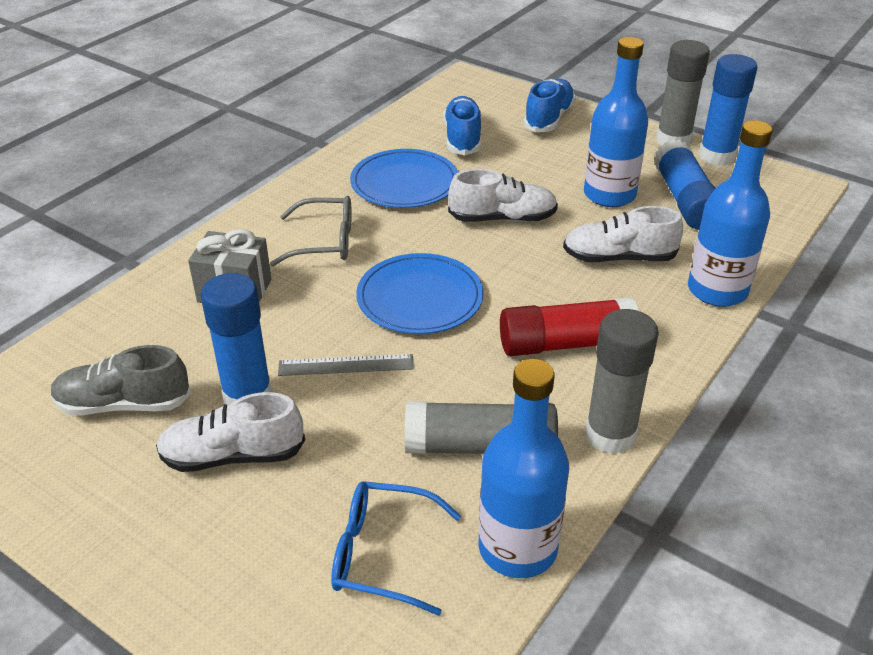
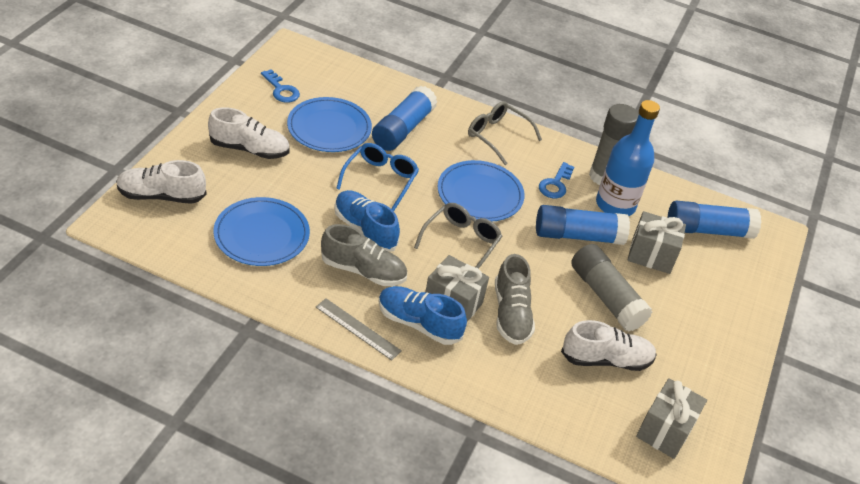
blue bottle: 3 -> 1
blue key: 0 -> 2
blue plate: 2 -> 3
grey gift: 1 -> 3
grey glasses: 1 -> 2
grey glue stick: 3 -> 2
grey shoe: 1 -> 2
red glue stick: 1 -> 0

